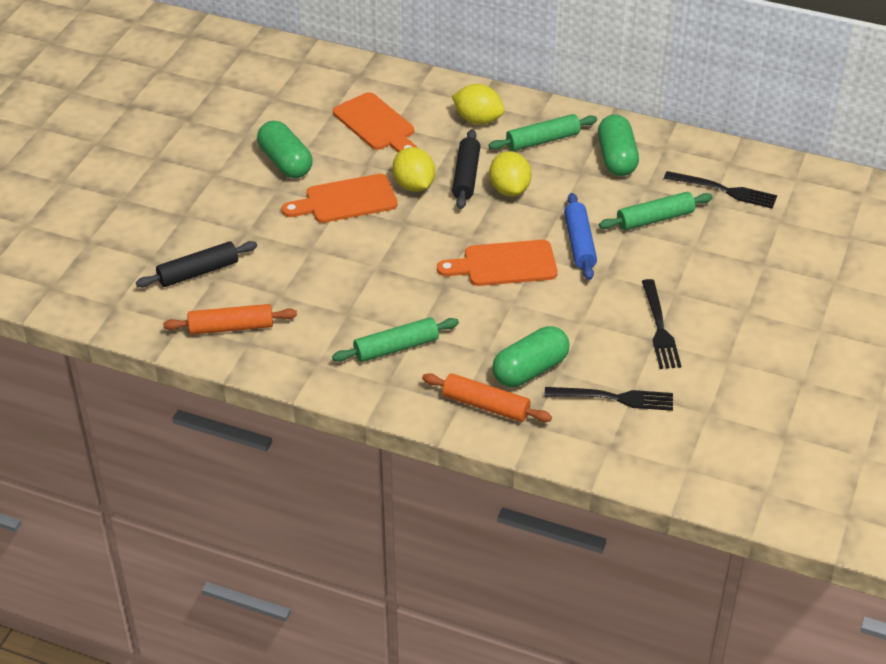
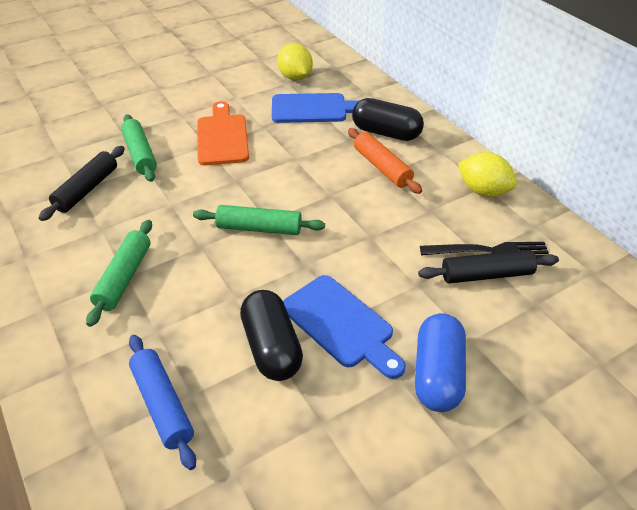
black capsule: 0 -> 2
black fork: 3 -> 1
blue capsule: 0 -> 1
blue cutting board: 0 -> 2
green capsule: 3 -> 0
orange cutting board: 3 -> 1
orange rolling pin: 2 -> 1
yellow lemon: 3 -> 2

